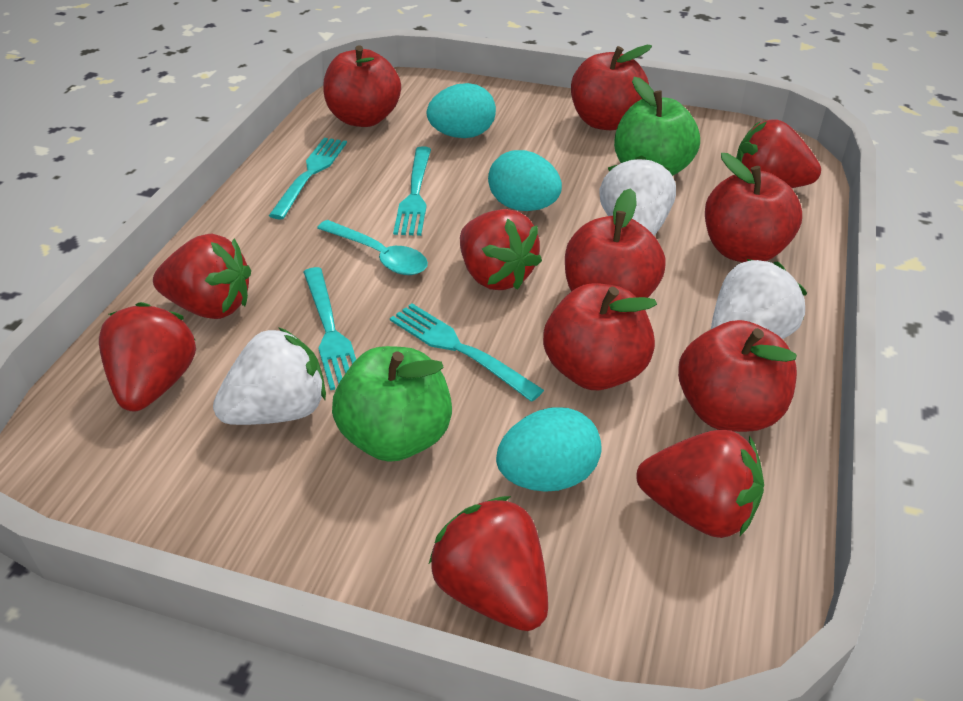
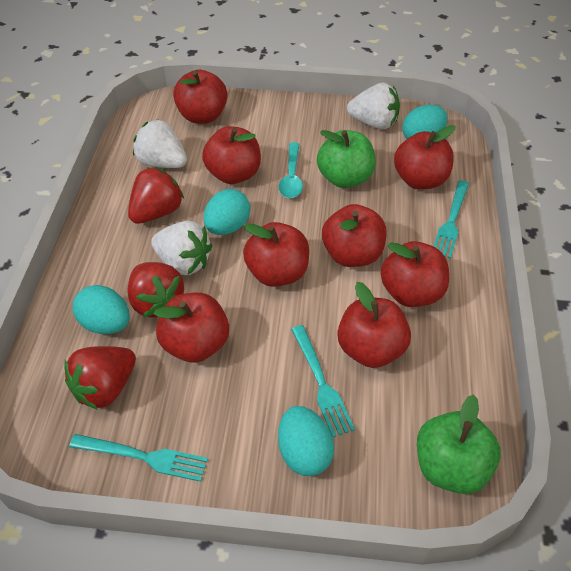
red apple: 6 -> 8
red strawberry: 6 -> 3
turquoise egg: 3 -> 4
turquoise fork: 4 -> 3

